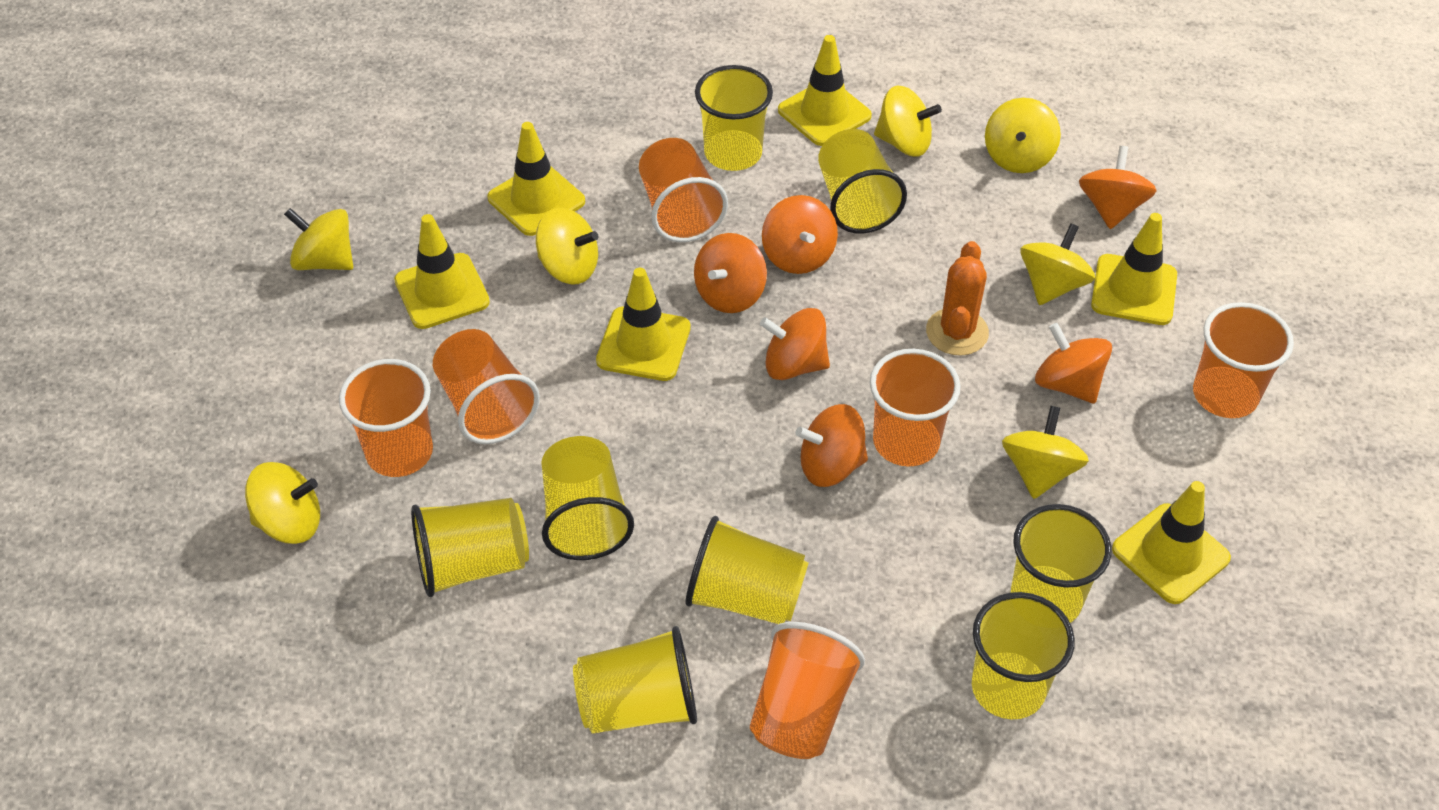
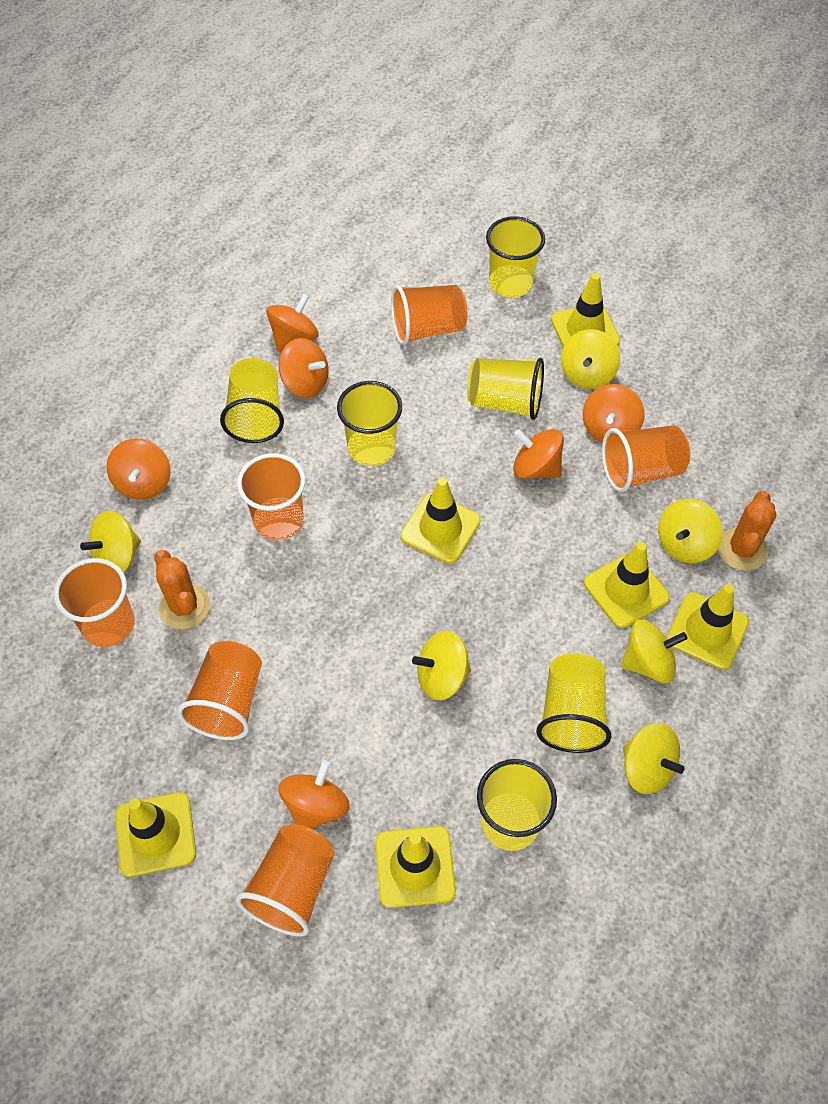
orange cactus: 1 -> 2
yellow cup: 8 -> 6
yellow spinning top: 7 -> 6

